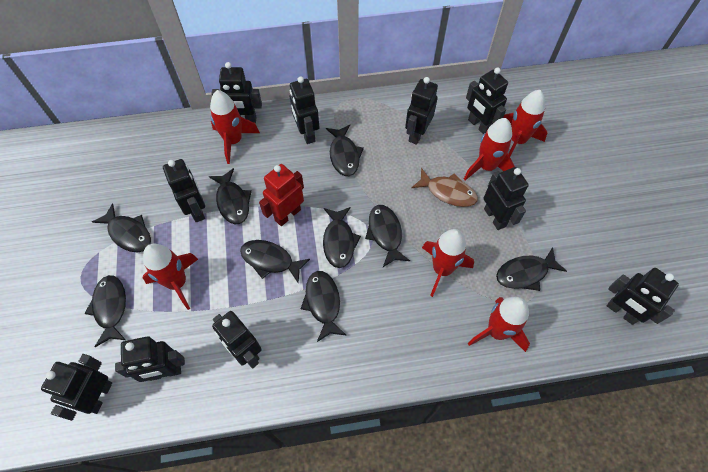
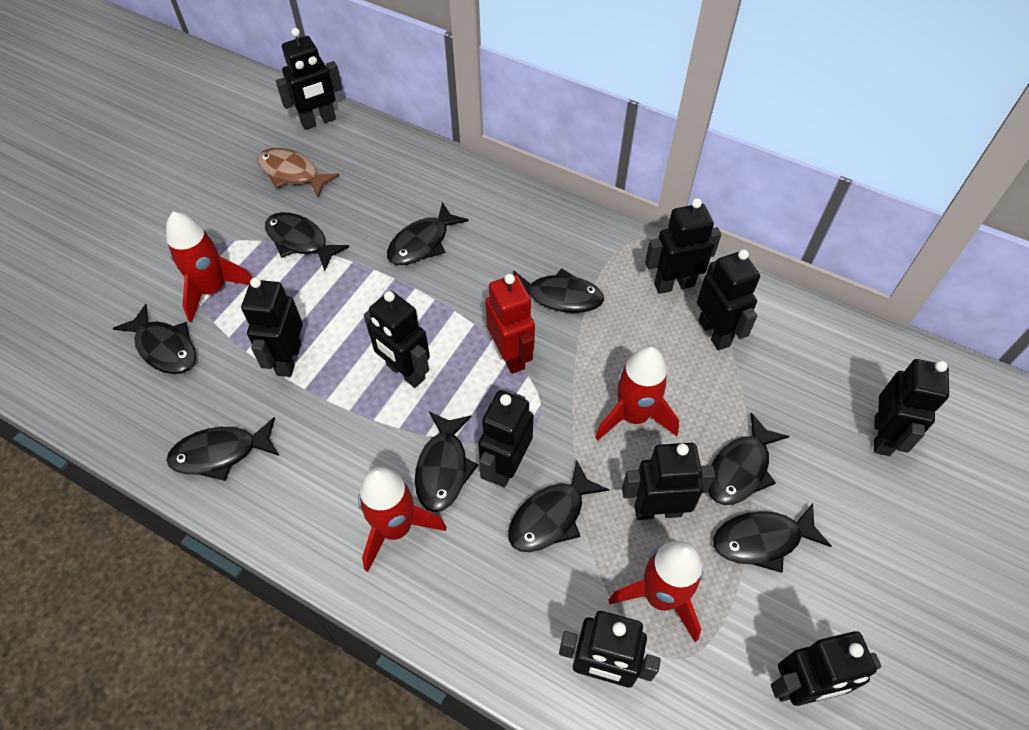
red rocket: 6 -> 4

